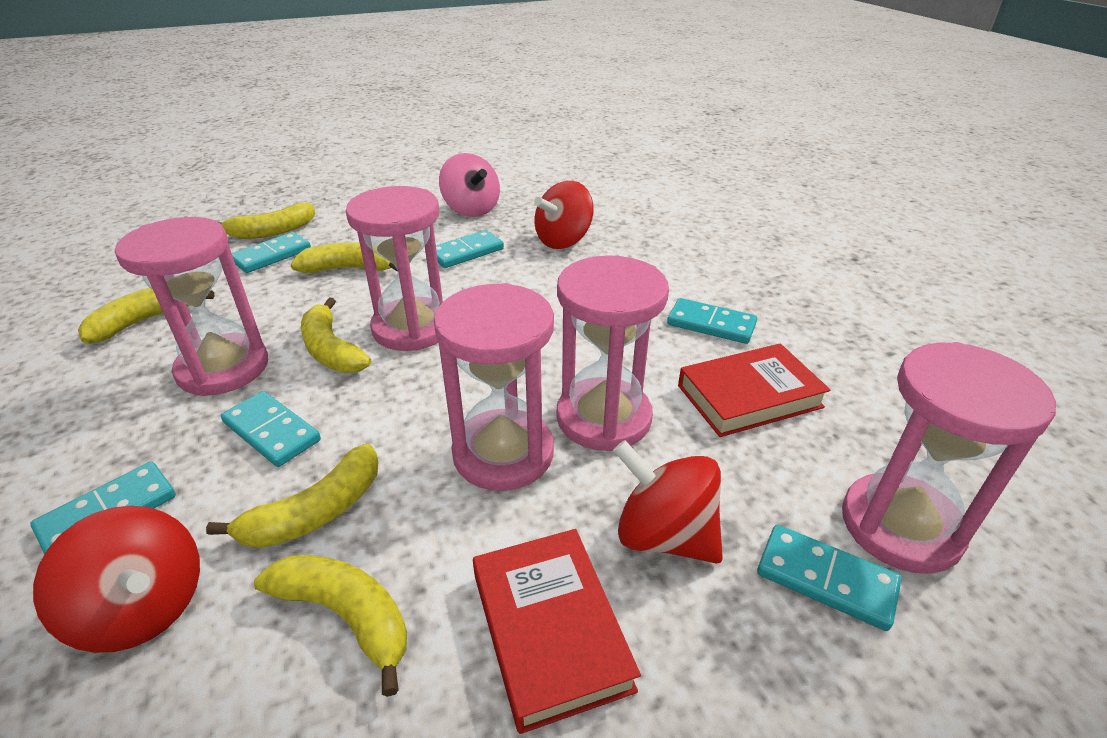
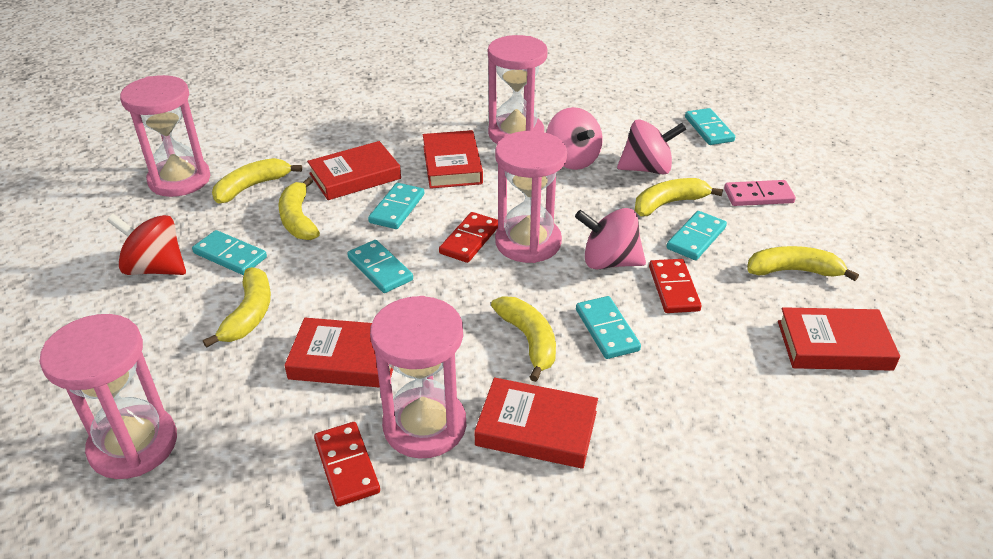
pink domino: 0 -> 1
pink spinning top: 1 -> 3
red book: 2 -> 5
red domino: 0 -> 3
red spinning top: 3 -> 1

